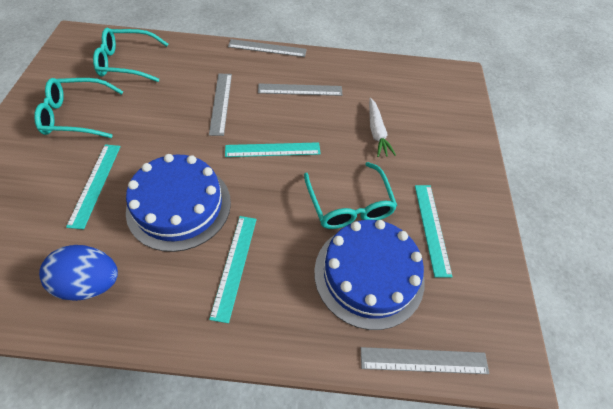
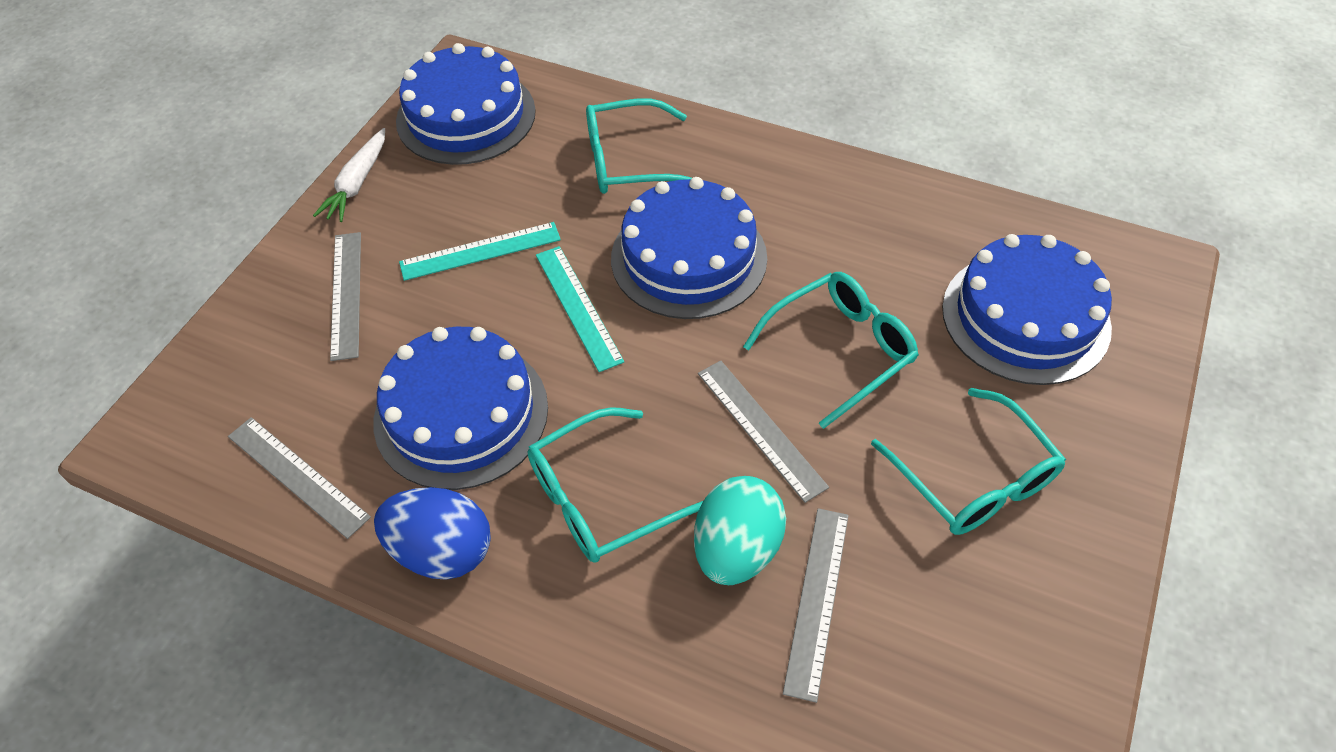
blue cake: 2 -> 4
turquoise egg: 0 -> 1
turquoise glasses: 3 -> 4
turquoise ruler: 4 -> 2

